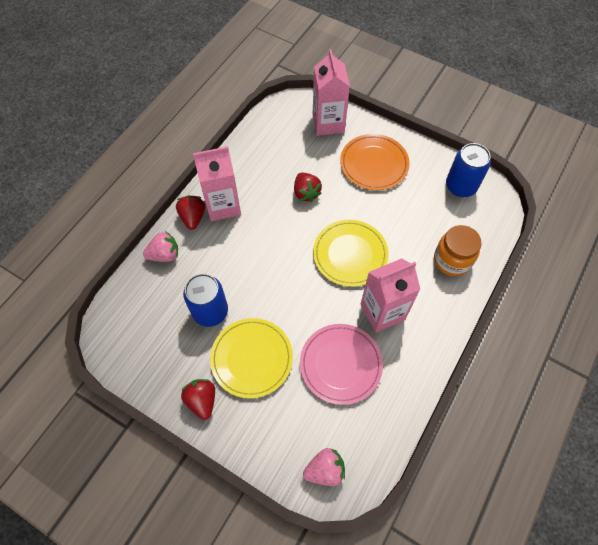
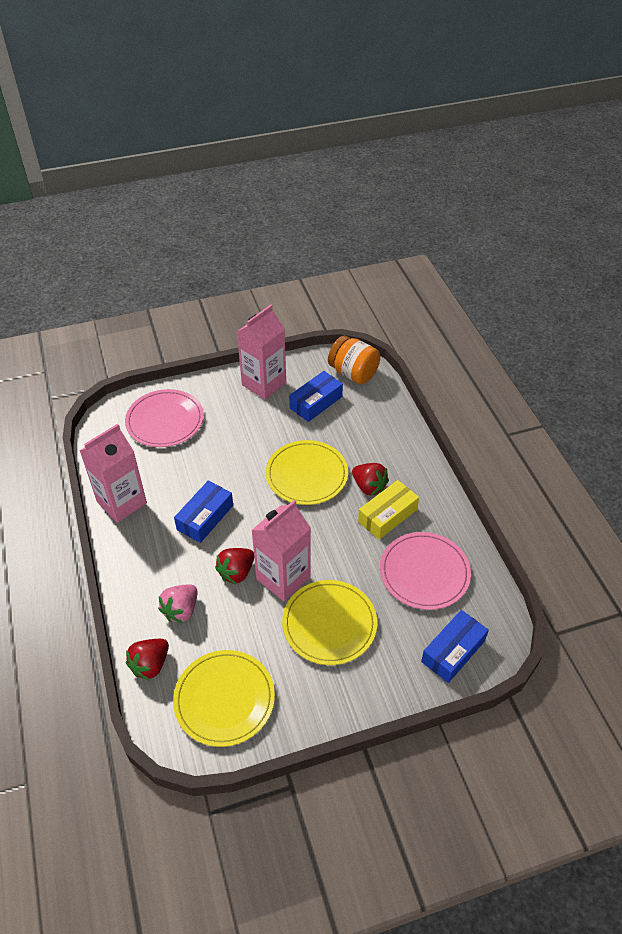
blue box: 0 -> 3
blue can: 2 -> 0
orange plate: 1 -> 0
pink plate: 1 -> 2
pink strawberry: 2 -> 1
yellow box: 0 -> 1
yellow plate: 2 -> 3

